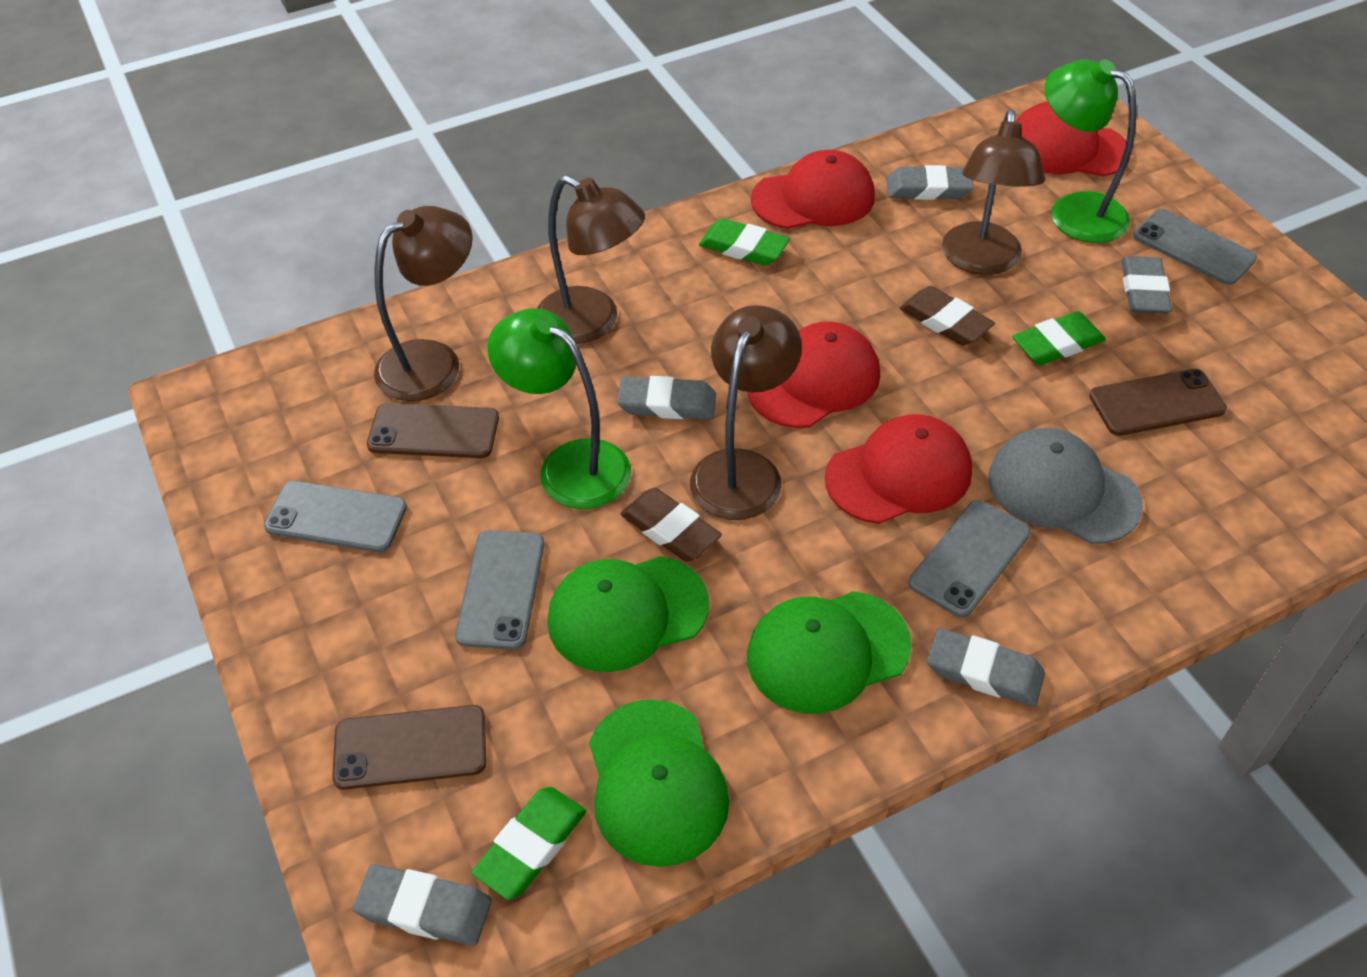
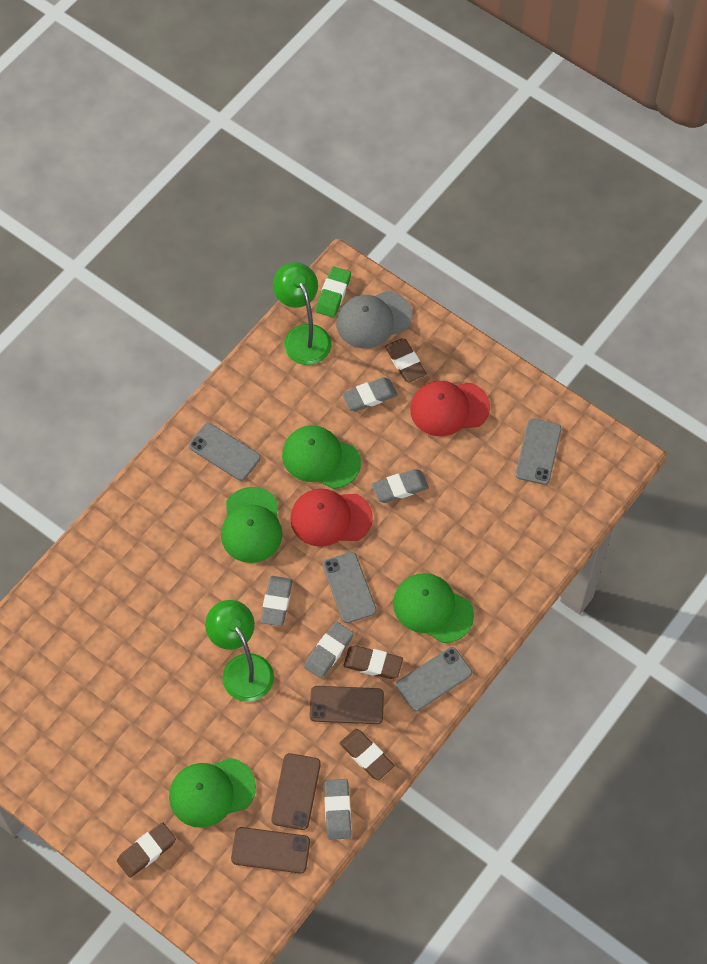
brown eraser: 2 -> 4
brown lamp: 4 -> 0
green cap: 3 -> 4
green eraser: 3 -> 1
red cap: 4 -> 2

